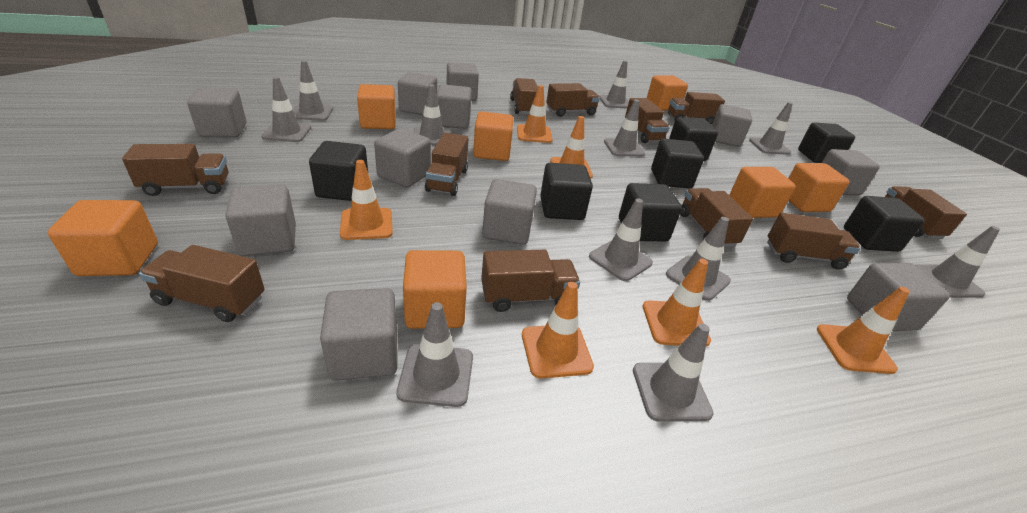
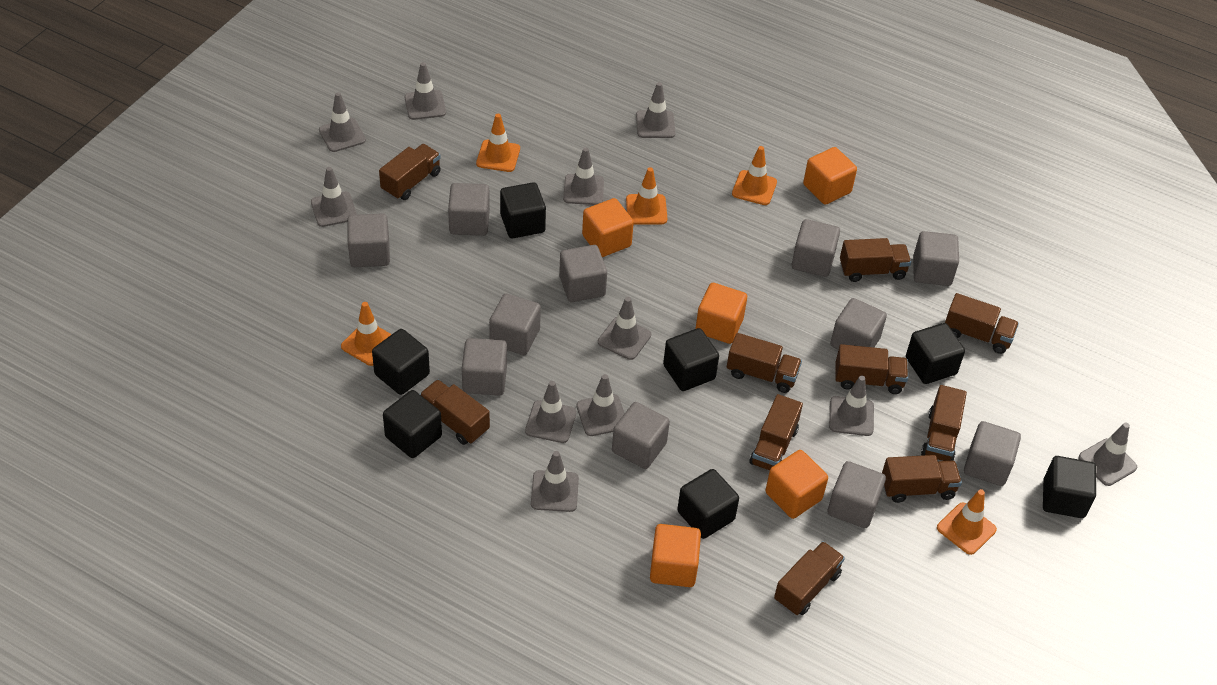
brown truck: 11 -> 10
orange cube: 7 -> 5
orange traffic cone: 6 -> 5

